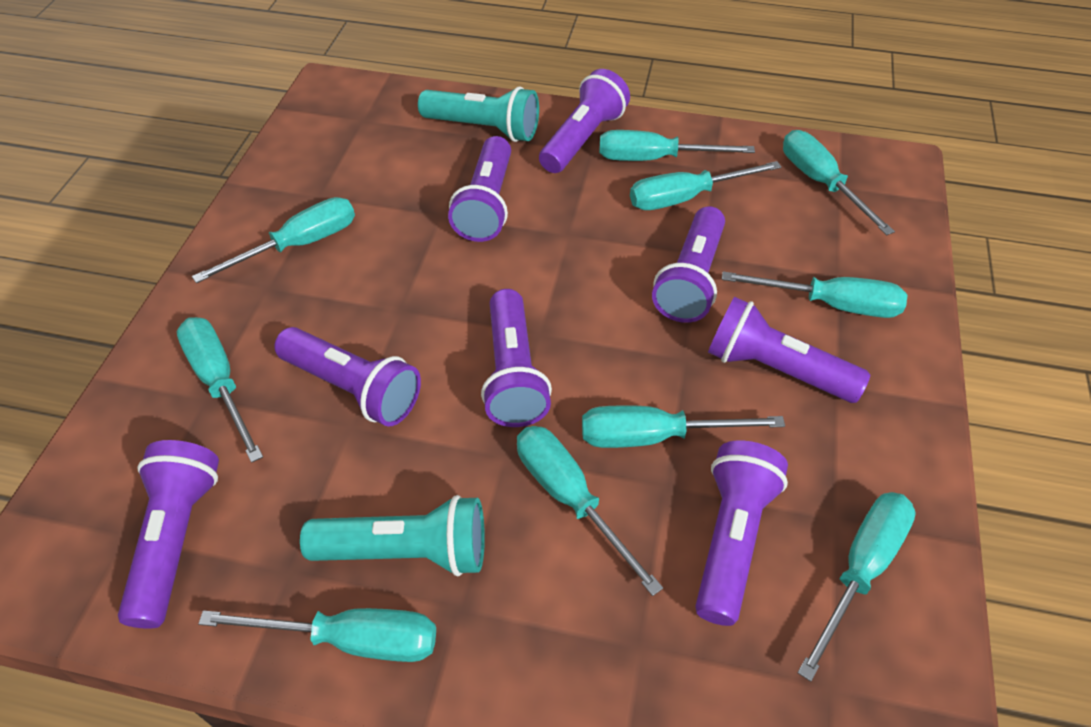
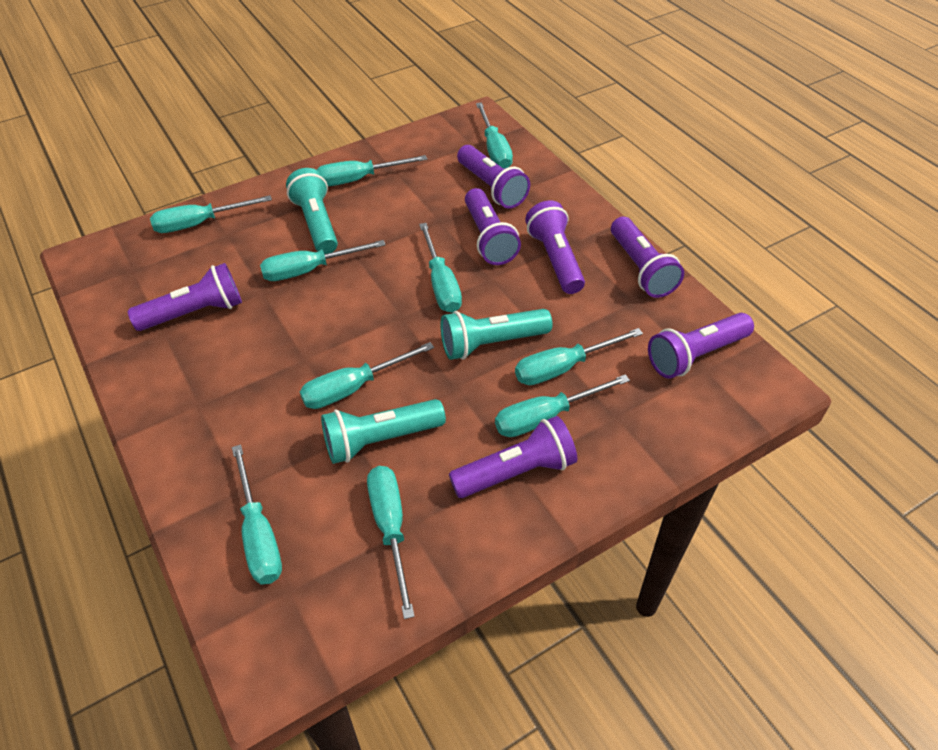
purple flashlight: 8 -> 7
turquoise flashlight: 2 -> 3

